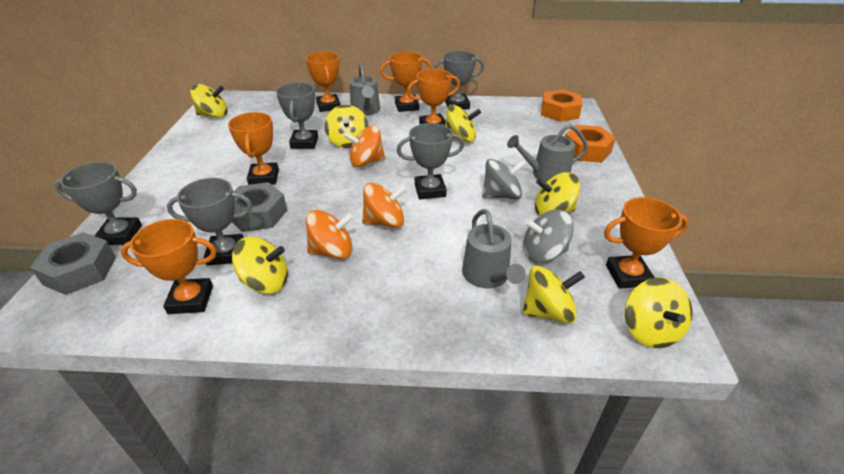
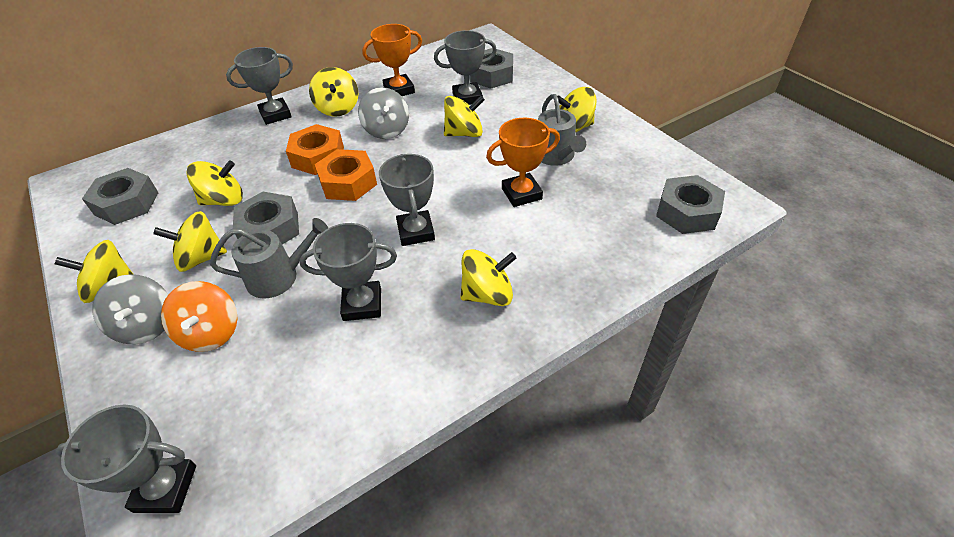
grey nut: 2 -> 4
grey watering can: 3 -> 2
orange spinning top: 3 -> 1
orange trophy: 6 -> 2

